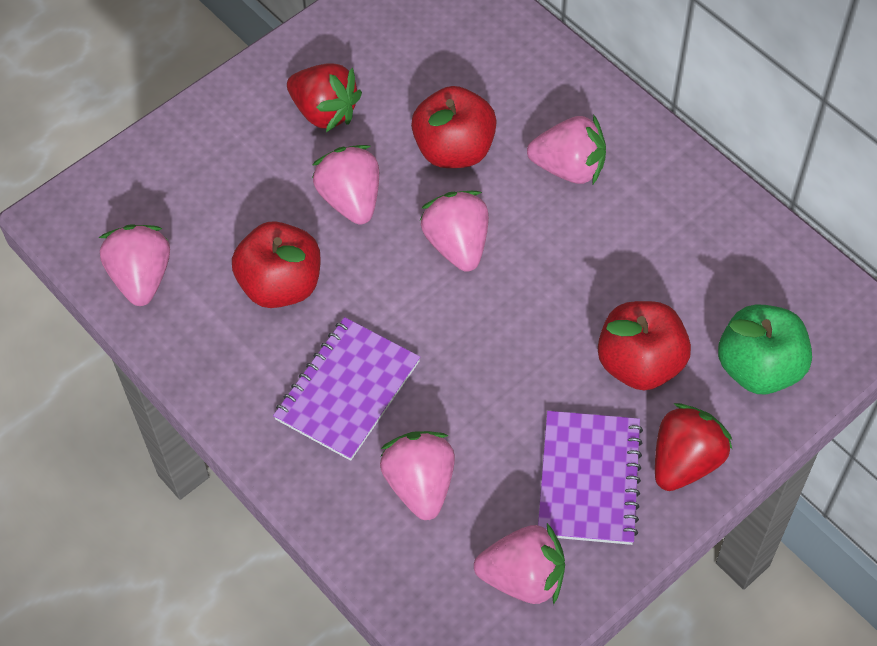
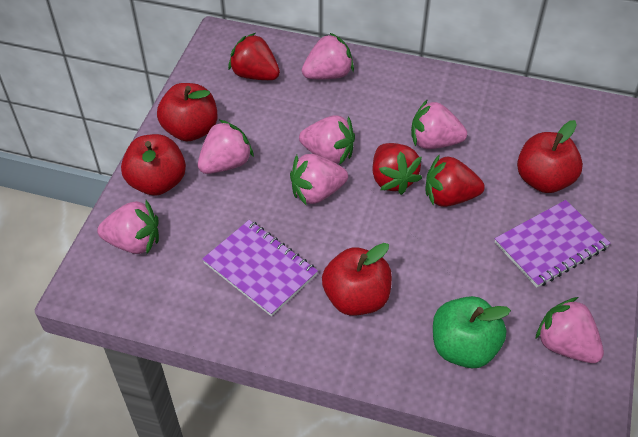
pink strawberry: 6 -> 7
red apple: 3 -> 4
red strawberry: 2 -> 3

